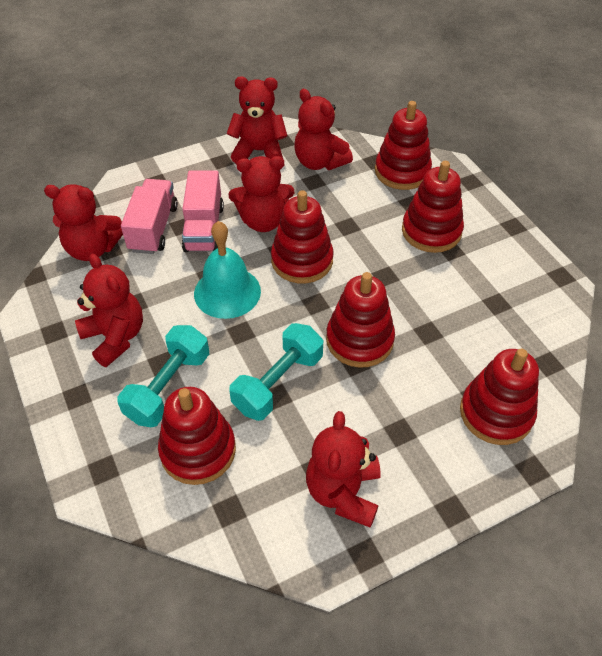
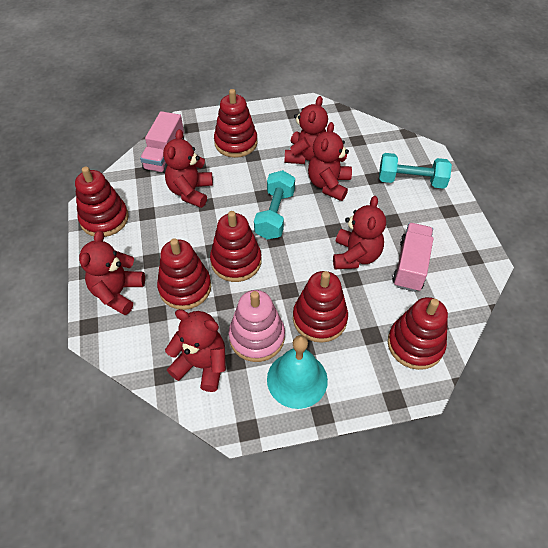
pink stacking toy: 0 -> 1

